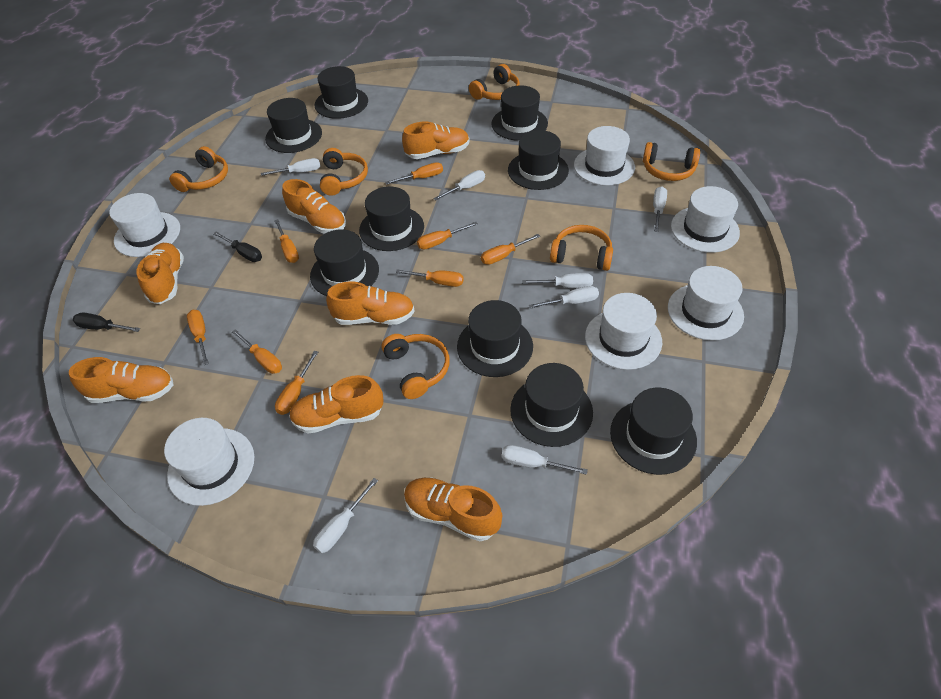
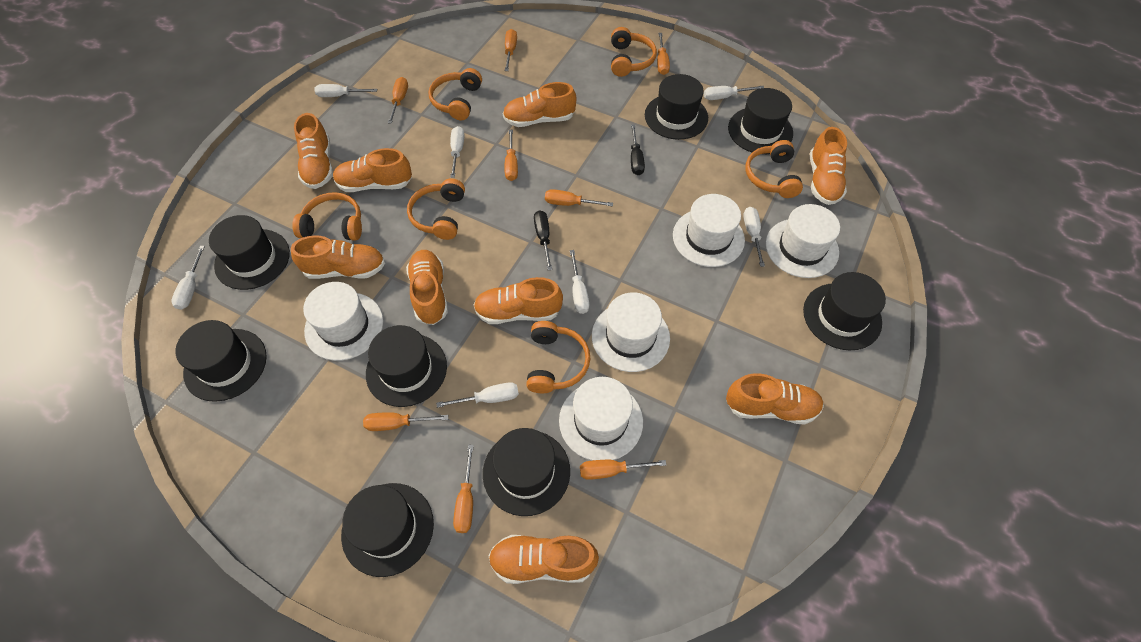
black hat: 9 -> 8
orange shoe: 7 -> 9
white hat: 6 -> 5

